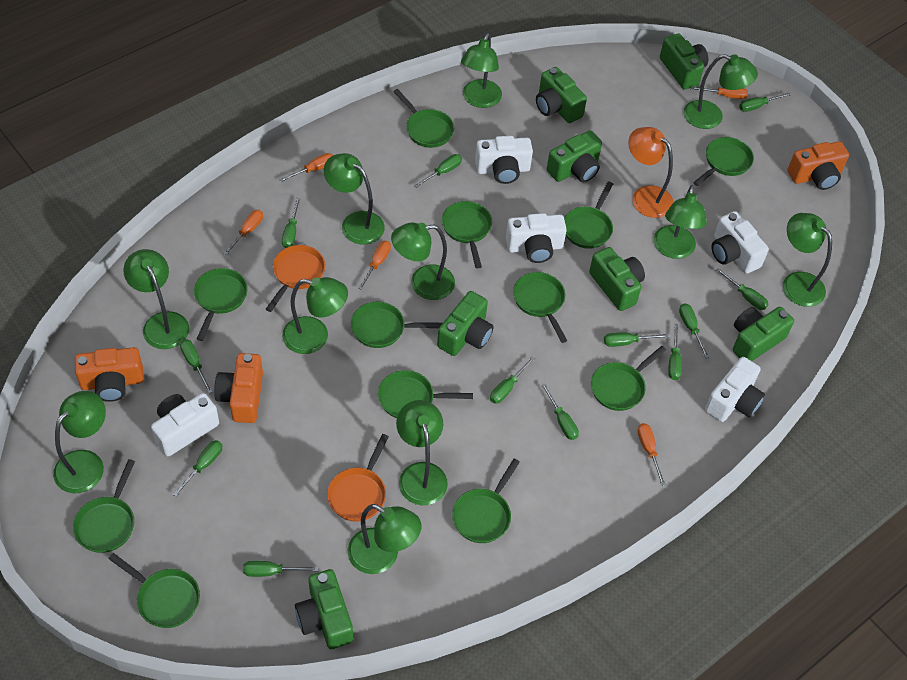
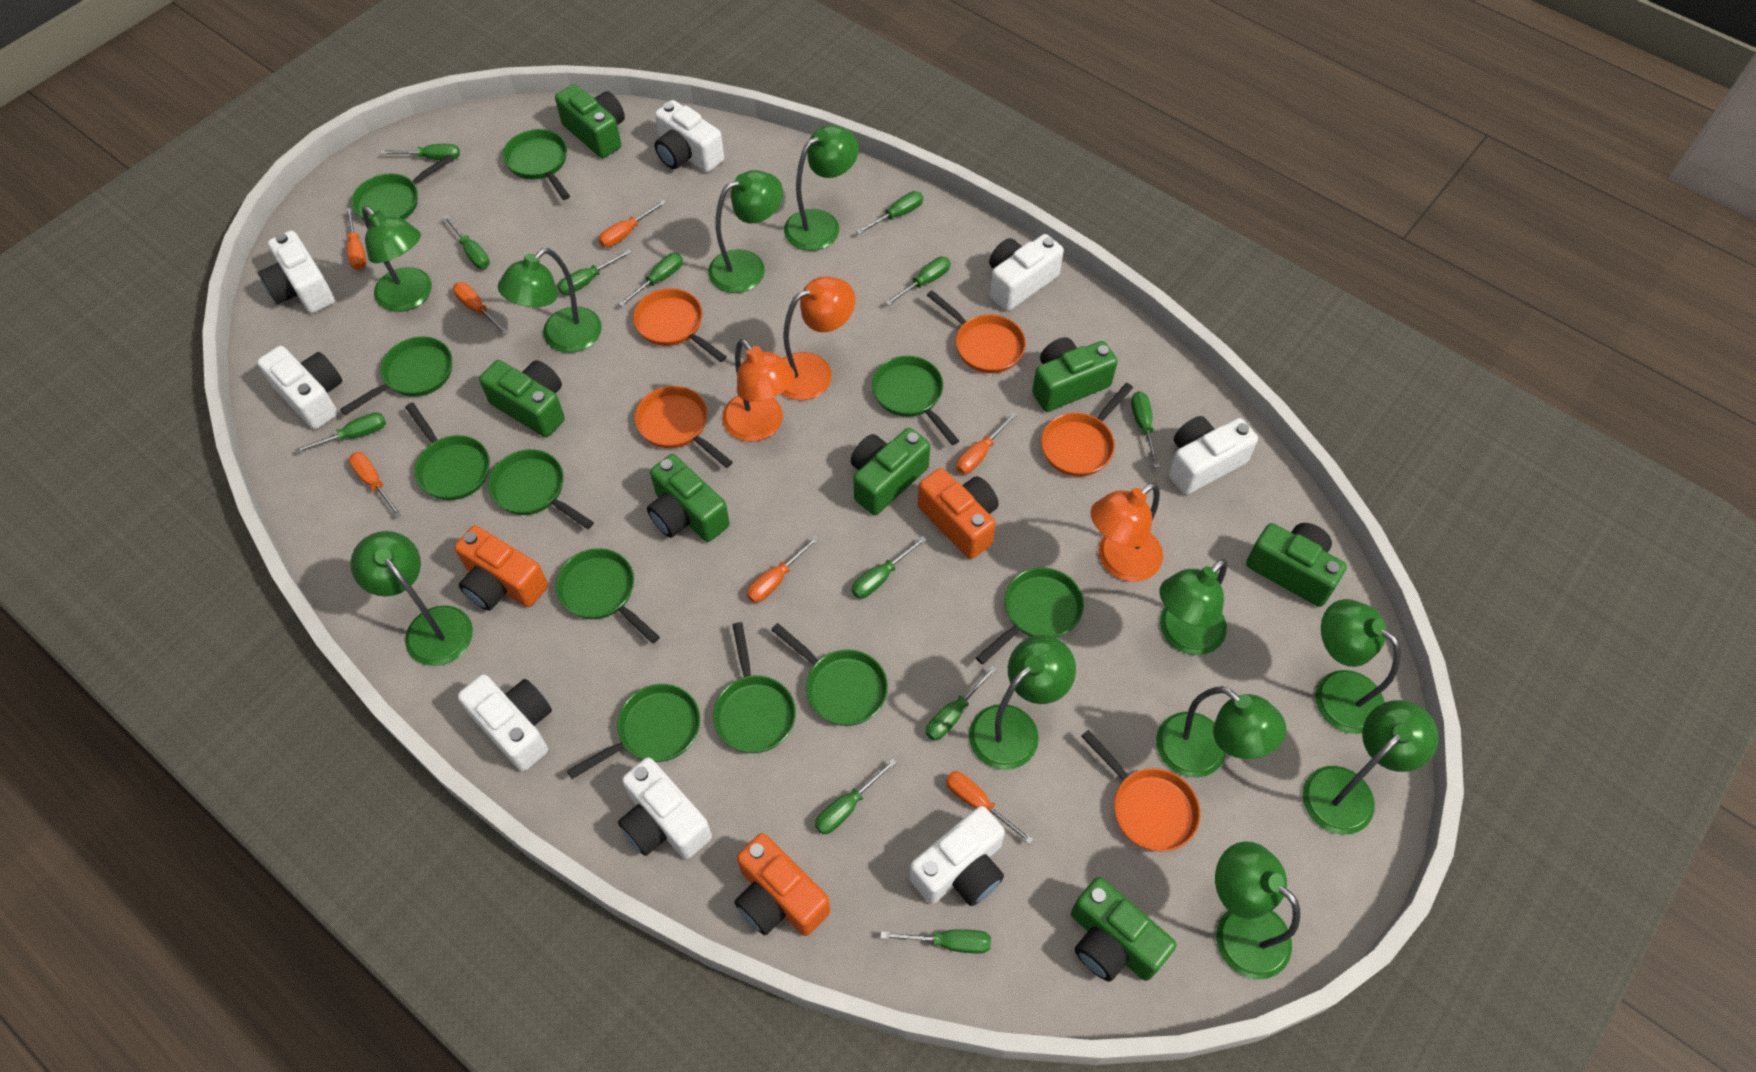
green pan: 12 -> 11
orange lamp: 1 -> 3
orange pan: 2 -> 5
orange screwdriver: 5 -> 7
white camera: 5 -> 8

